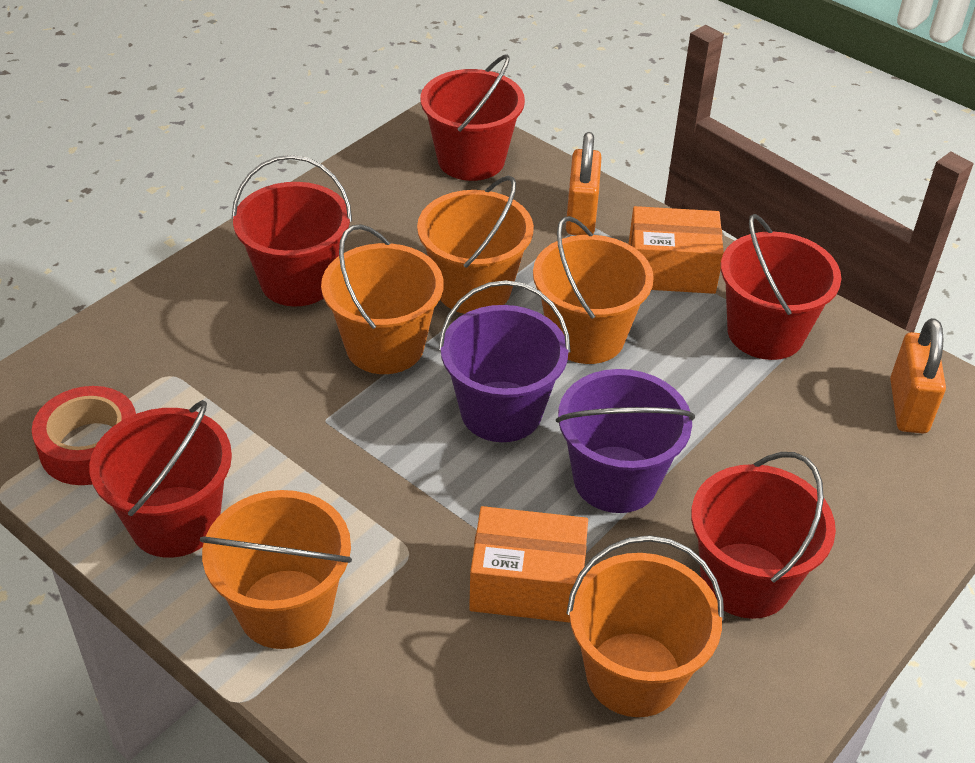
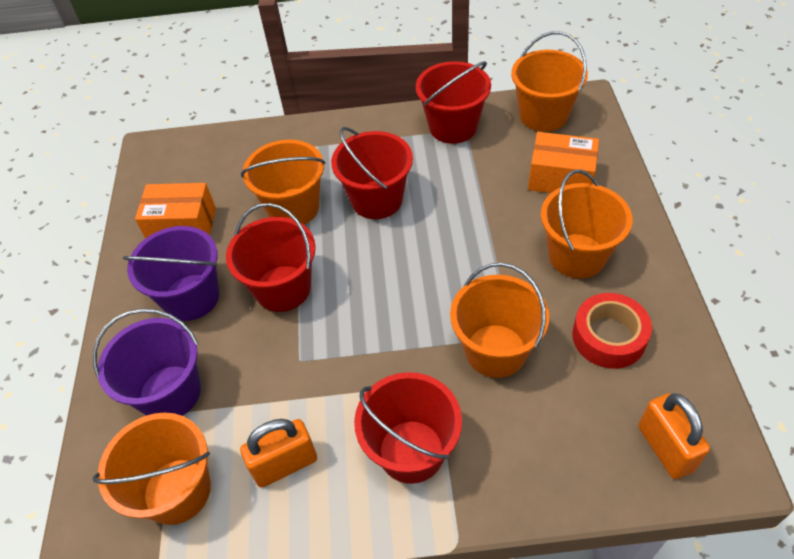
red bucket: 5 -> 4

